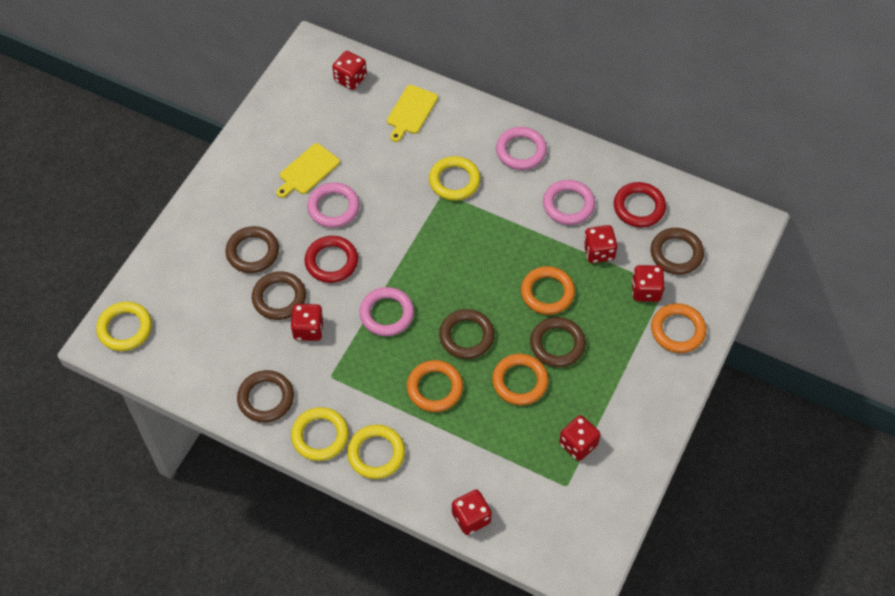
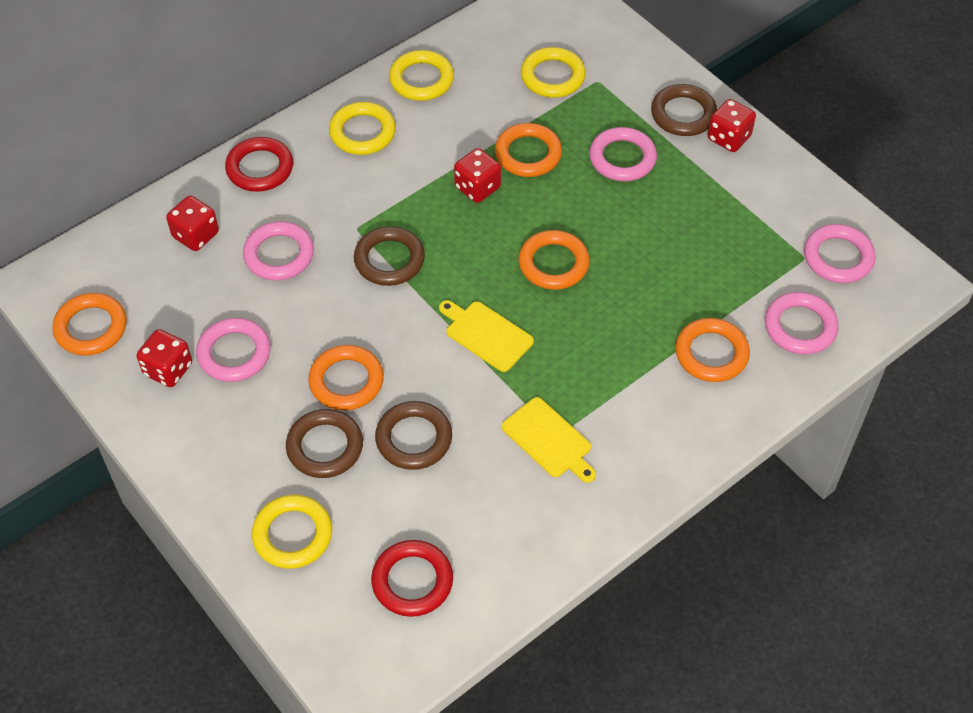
brown ring: 6 -> 4
orange ring: 4 -> 5
pink ring: 4 -> 5
red dice: 6 -> 4

